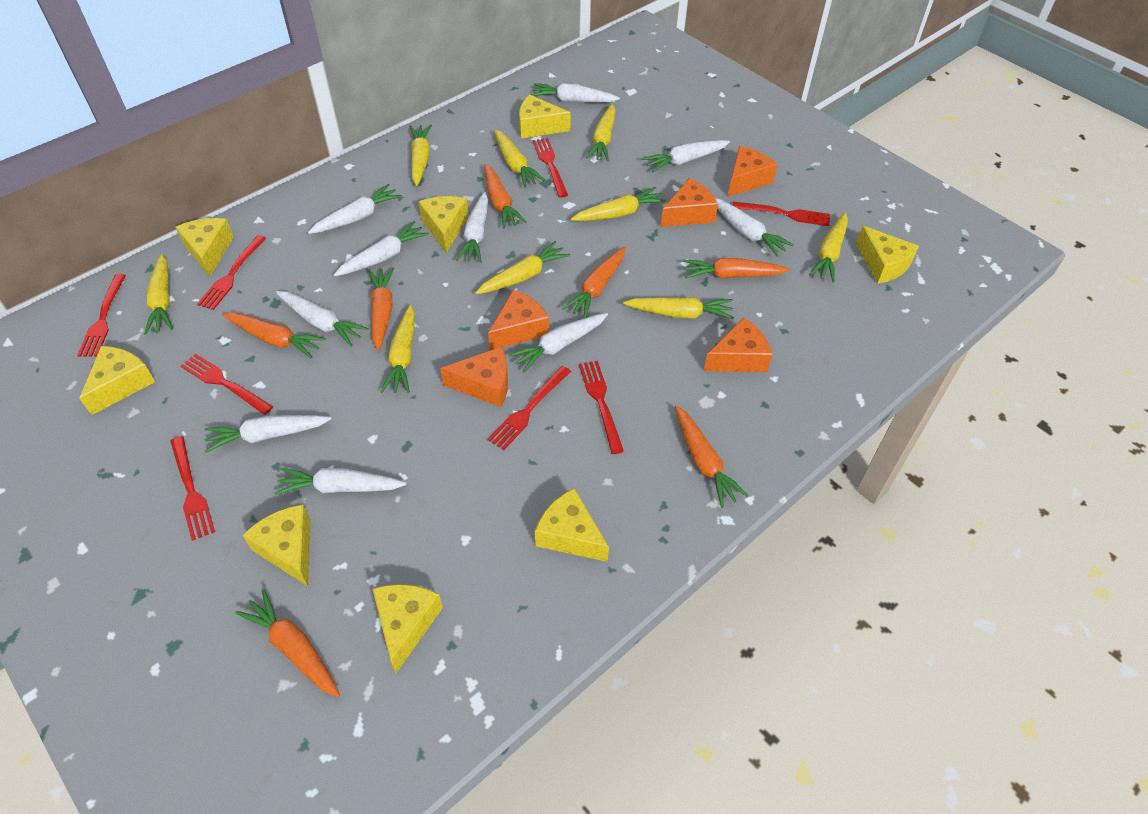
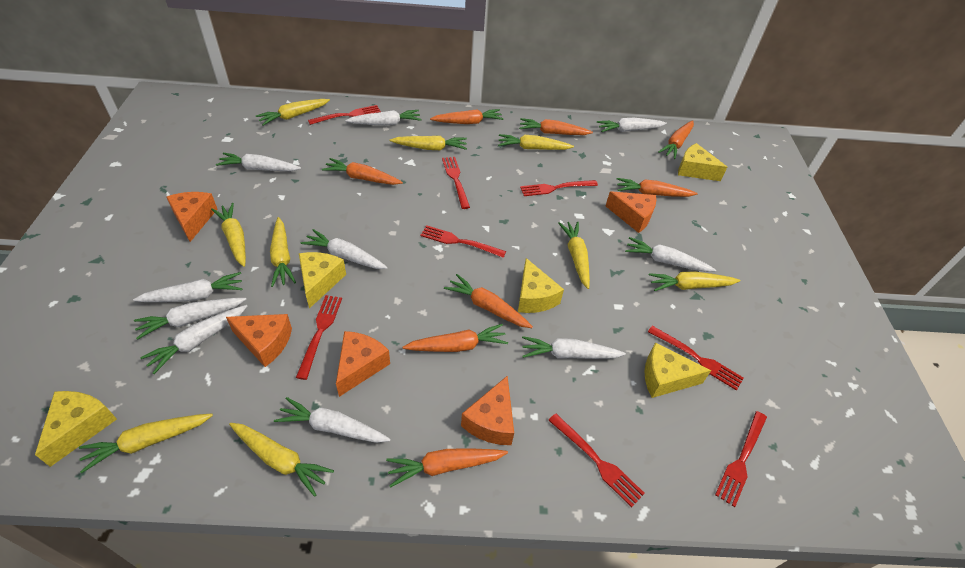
orange carrot: 7 -> 8
yellow cheese: 8 -> 5

